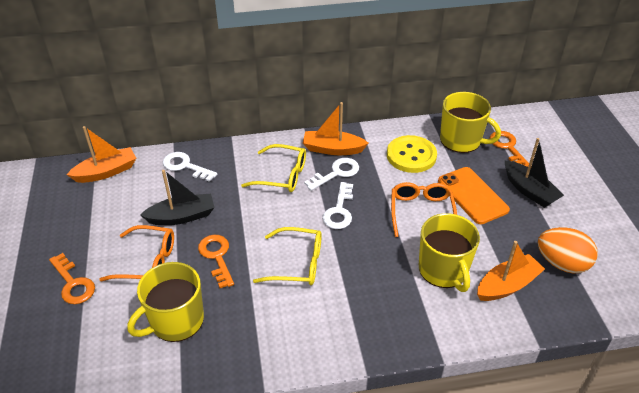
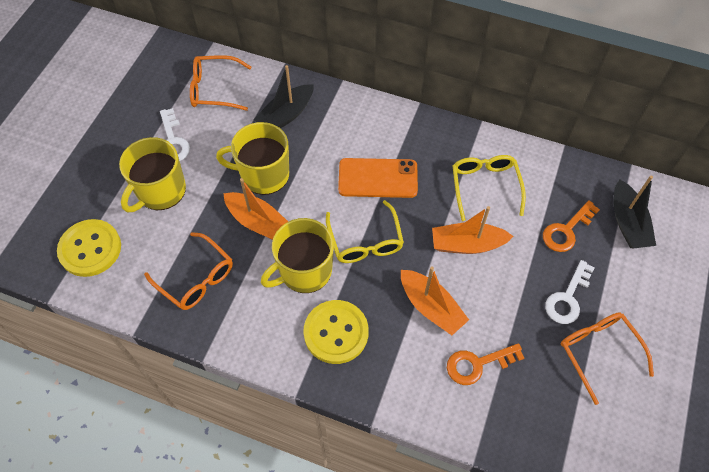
orange egg: 1 -> 0
orange glasses: 2 -> 3
orange key: 3 -> 2
white key: 3 -> 2
yellow button: 1 -> 2

